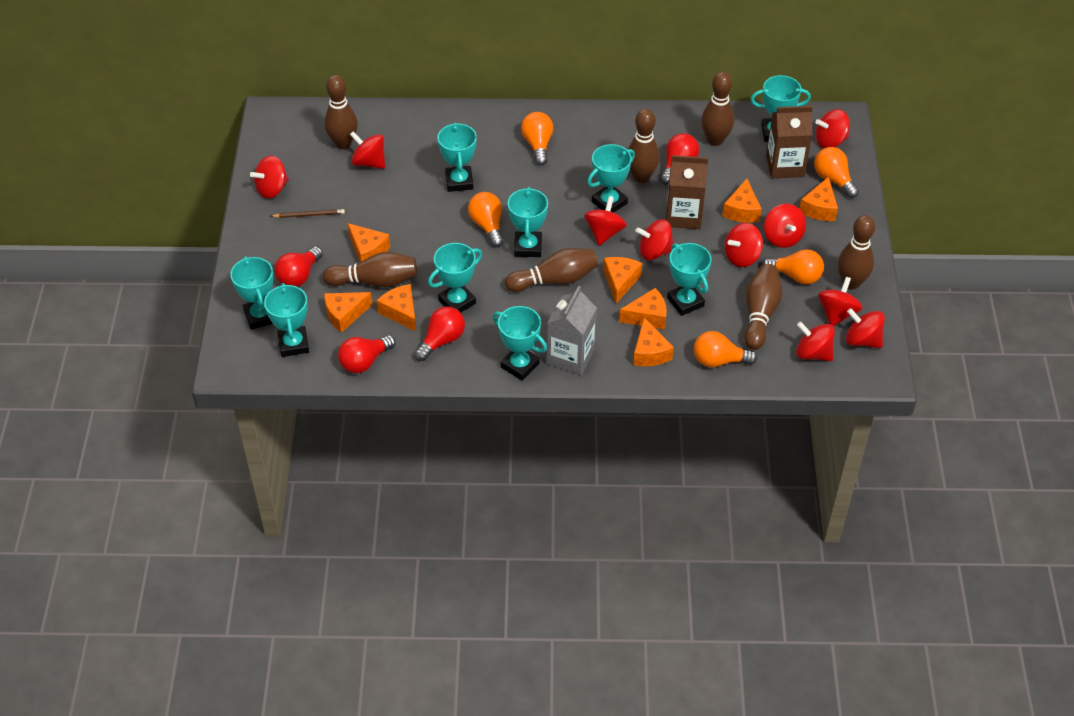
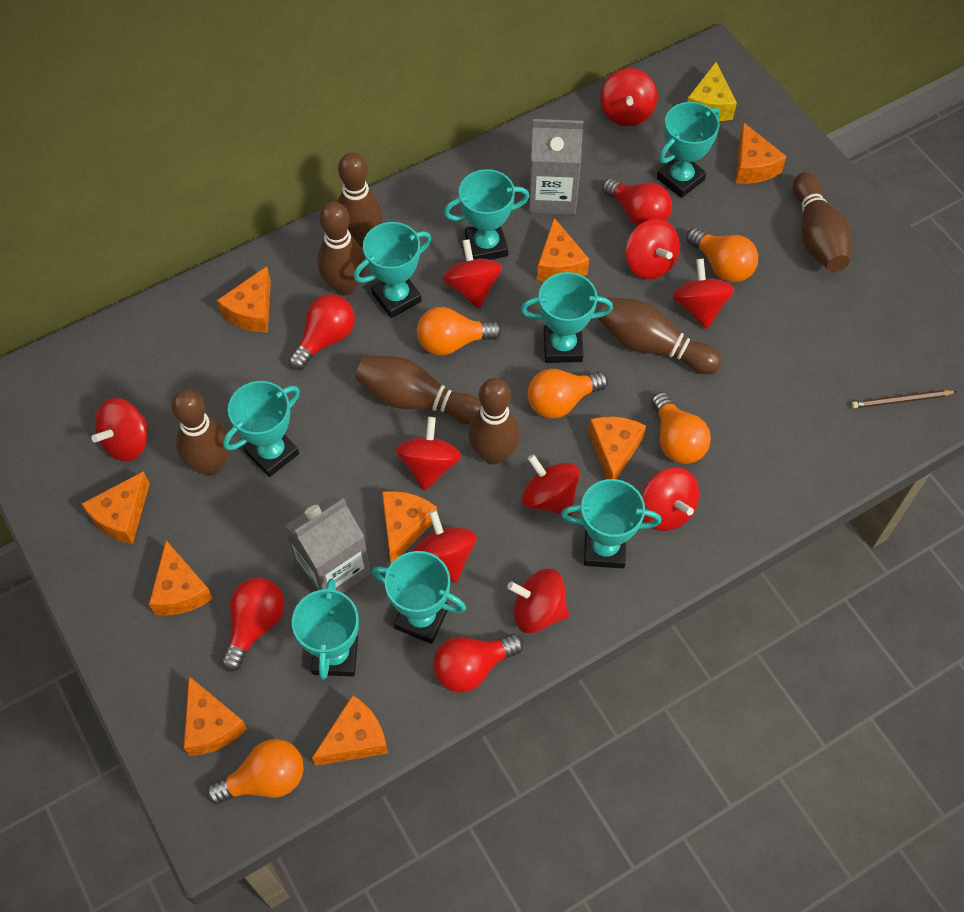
brown carton: 2 -> 0
grey carton: 1 -> 2
orange cheese: 8 -> 9
turquoise trophy: 9 -> 8
yellow cheese: 0 -> 1

